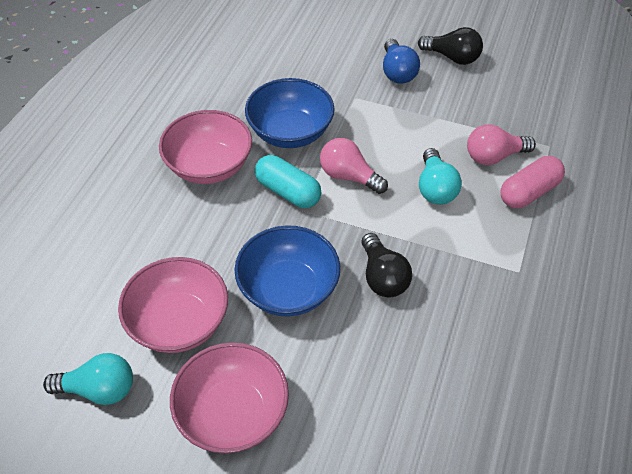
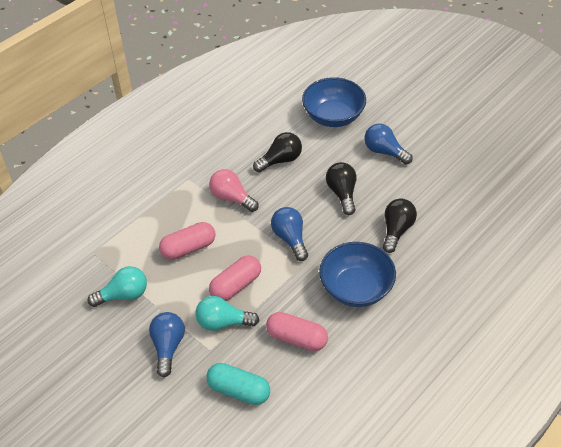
black light bulb: 2 -> 3
blue light bulb: 1 -> 3
pink bowl: 3 -> 0
pink capsule: 1 -> 3
pink light bulb: 2 -> 1

